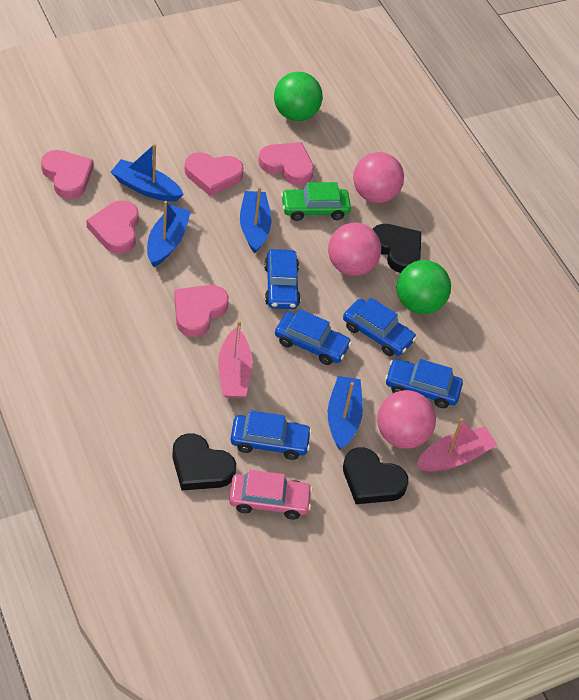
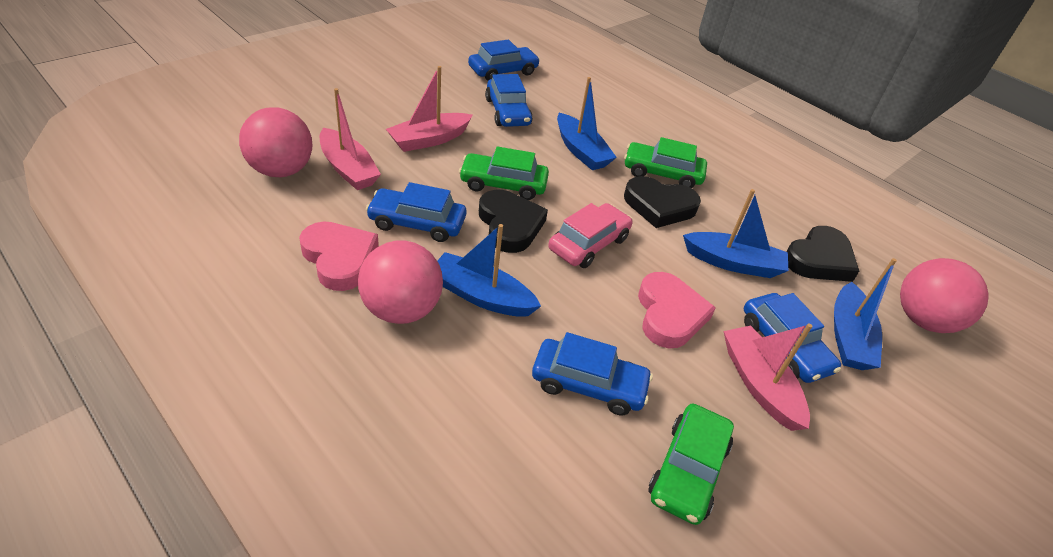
green ball: 2 -> 0
green car: 1 -> 3
pink boat: 2 -> 3
pink heart: 5 -> 2

